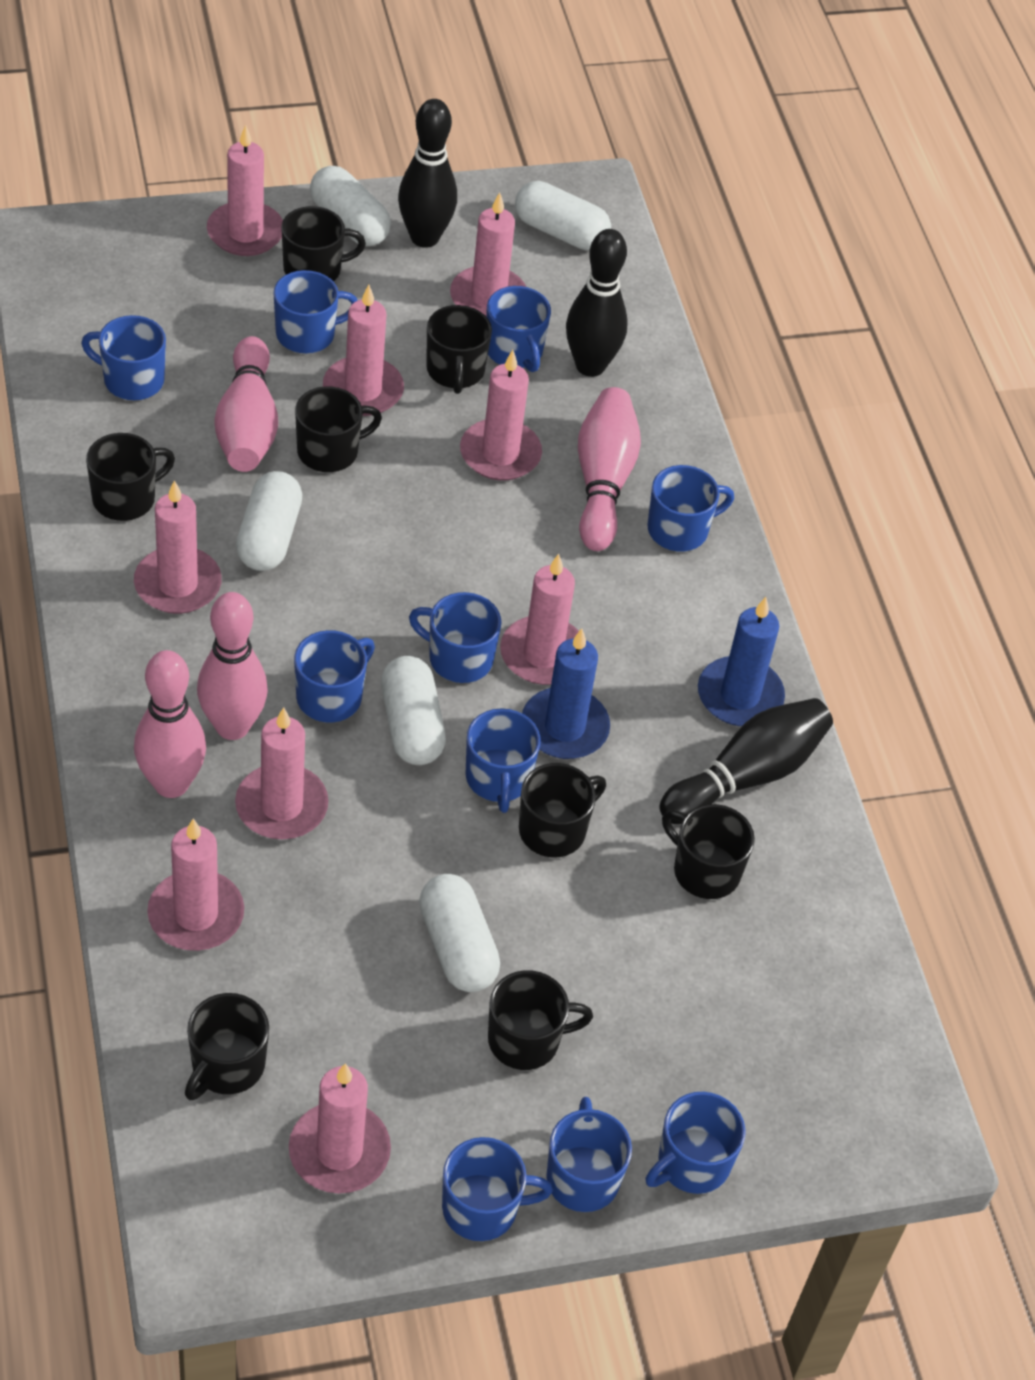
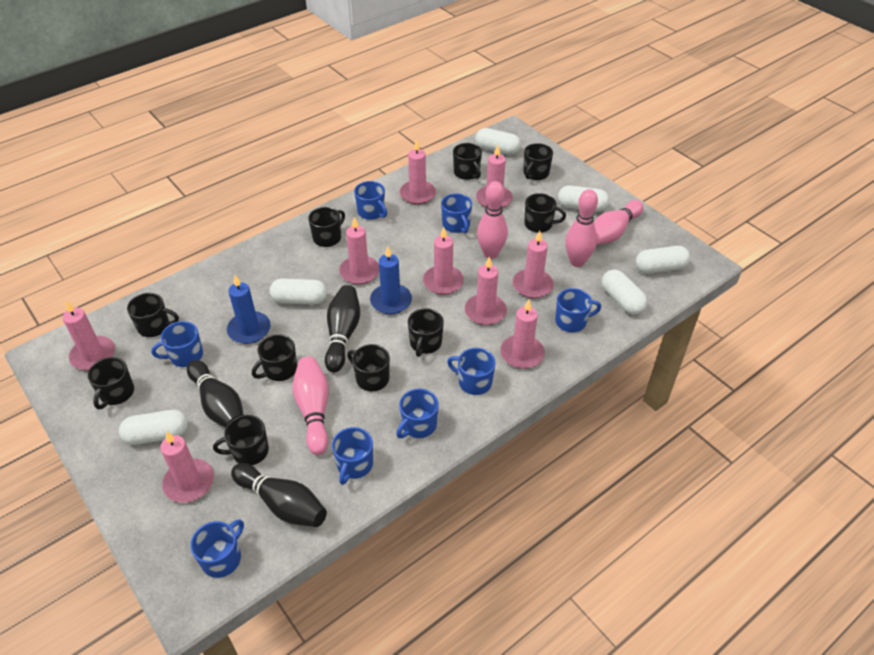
black mug: 8 -> 10
blue mug: 10 -> 8
white capsule: 5 -> 6

